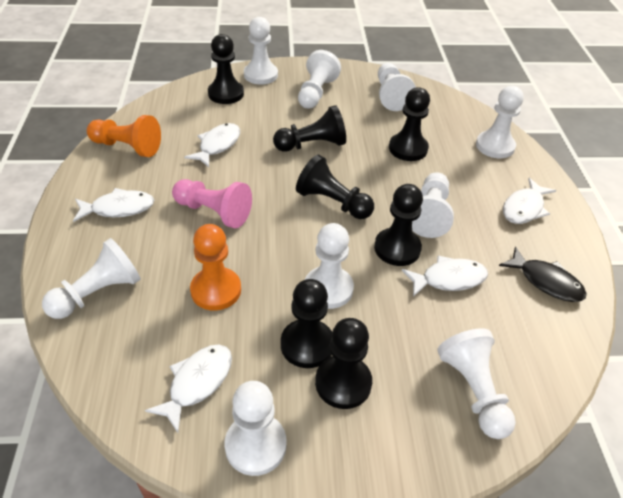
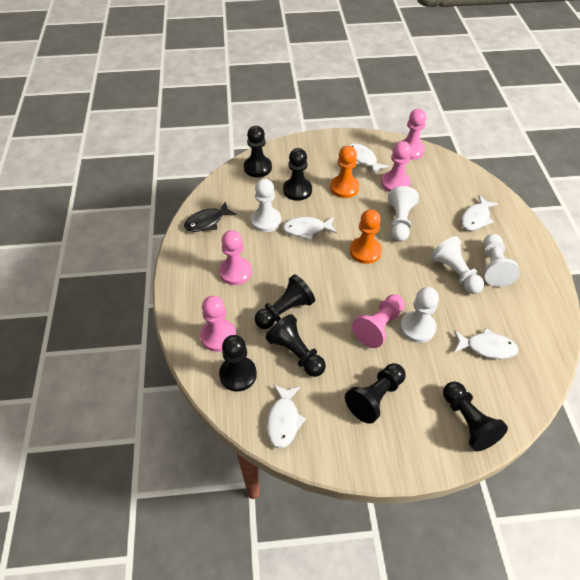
pink pawn: 1 -> 5
white pawn: 9 -> 5

